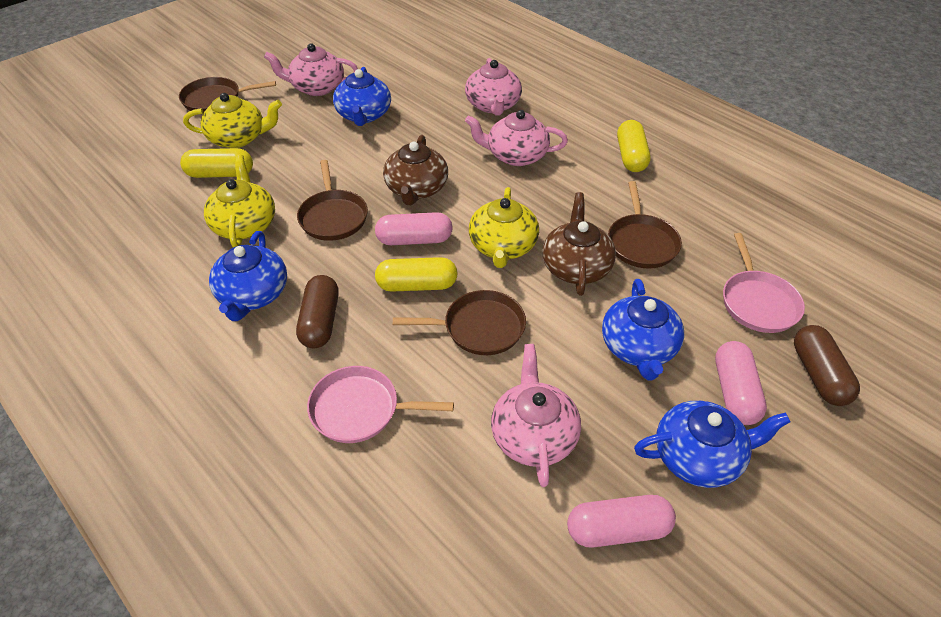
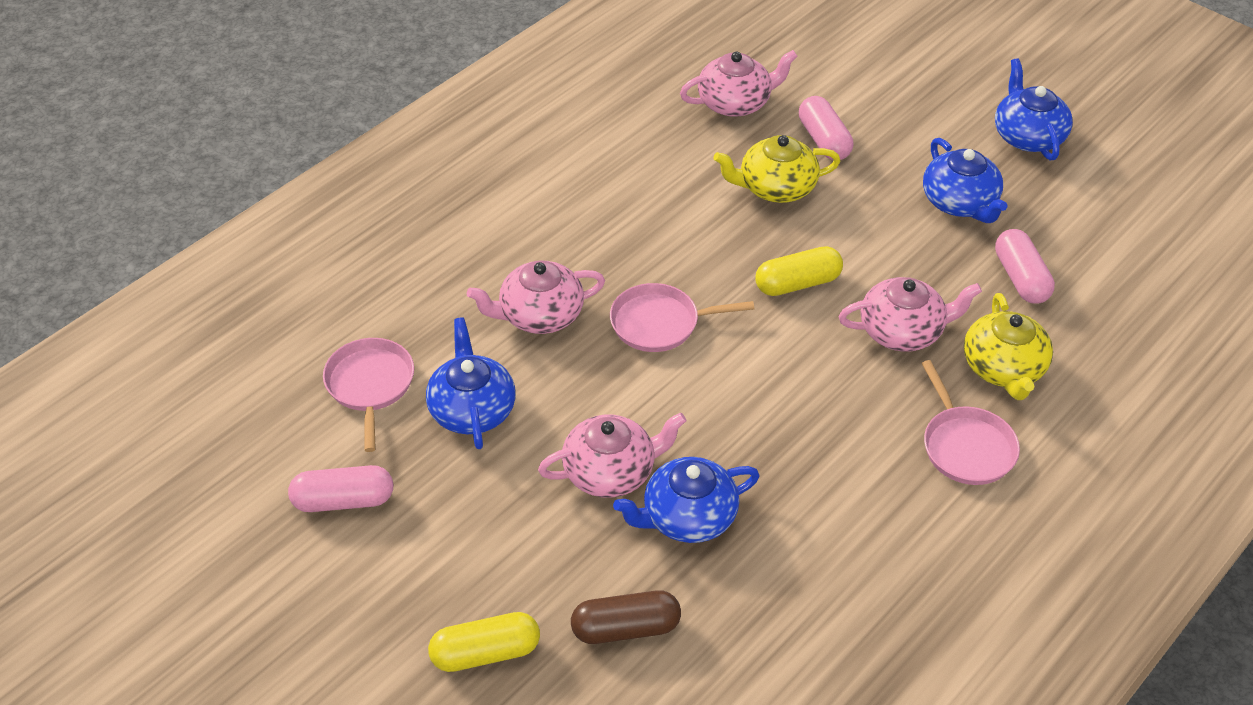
brown capsule: 2 -> 1
brown pan: 4 -> 0
brown teapot: 2 -> 0
pink pan: 2 -> 3
yellow capsule: 3 -> 2
yellow teapot: 3 -> 2

